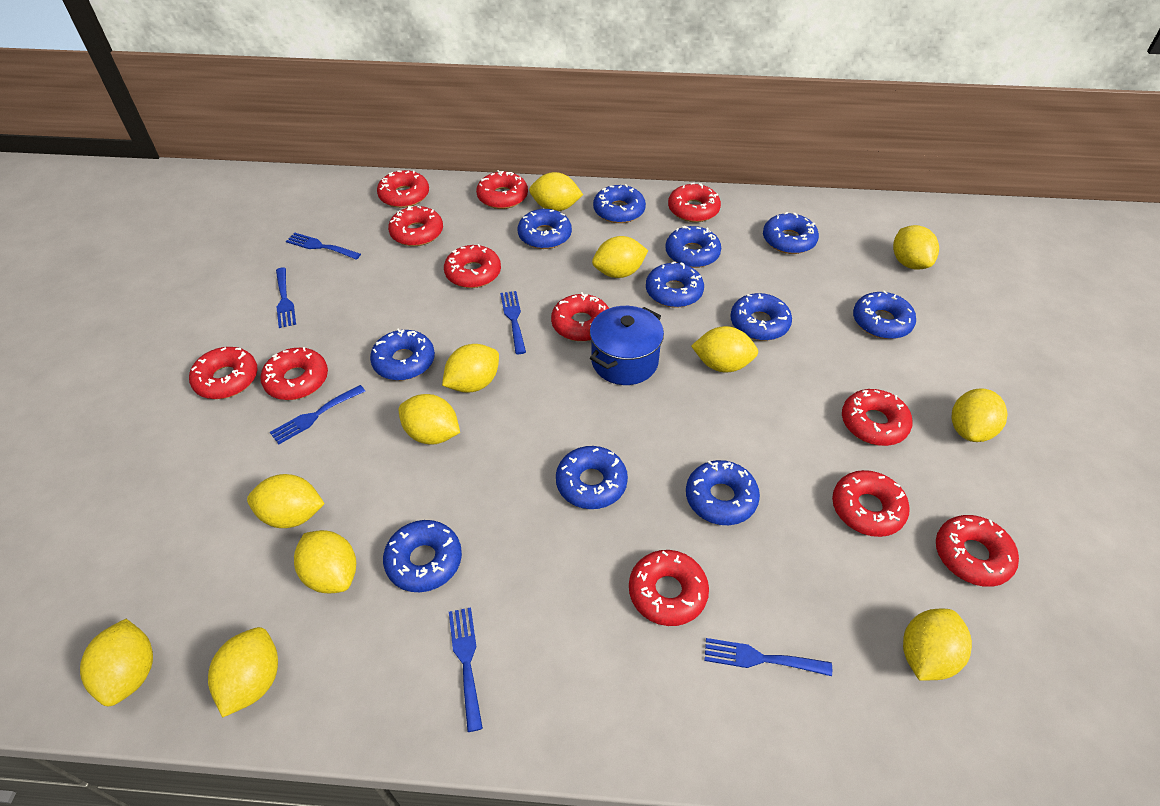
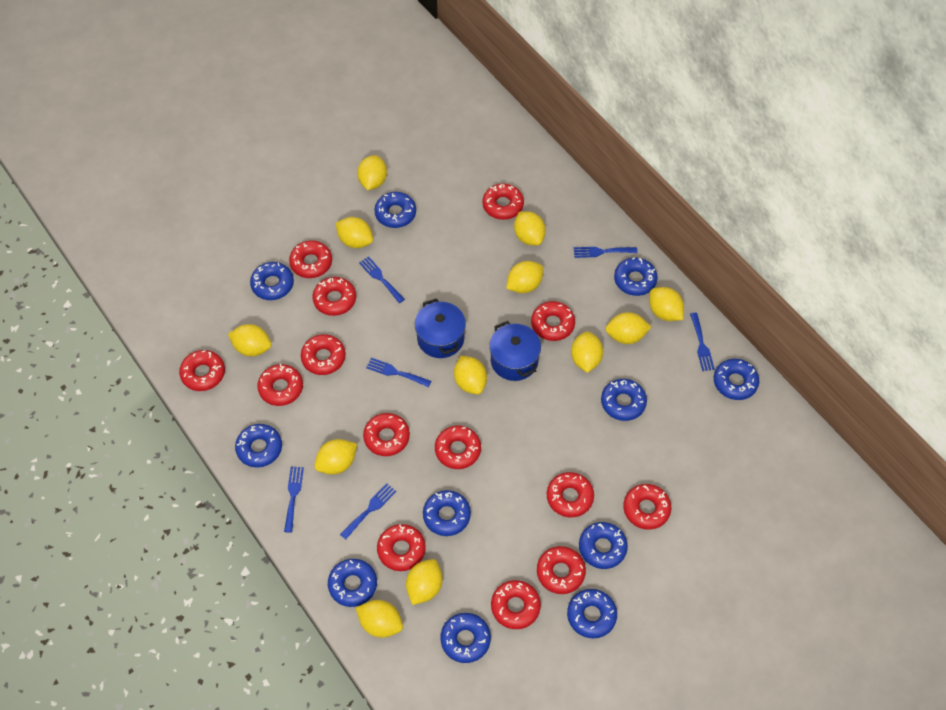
blue pot: 1 -> 2
red donut: 12 -> 14

